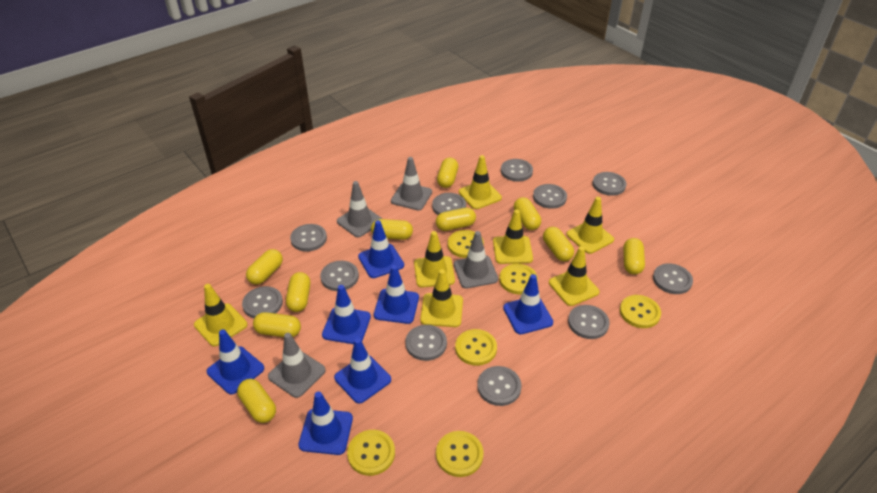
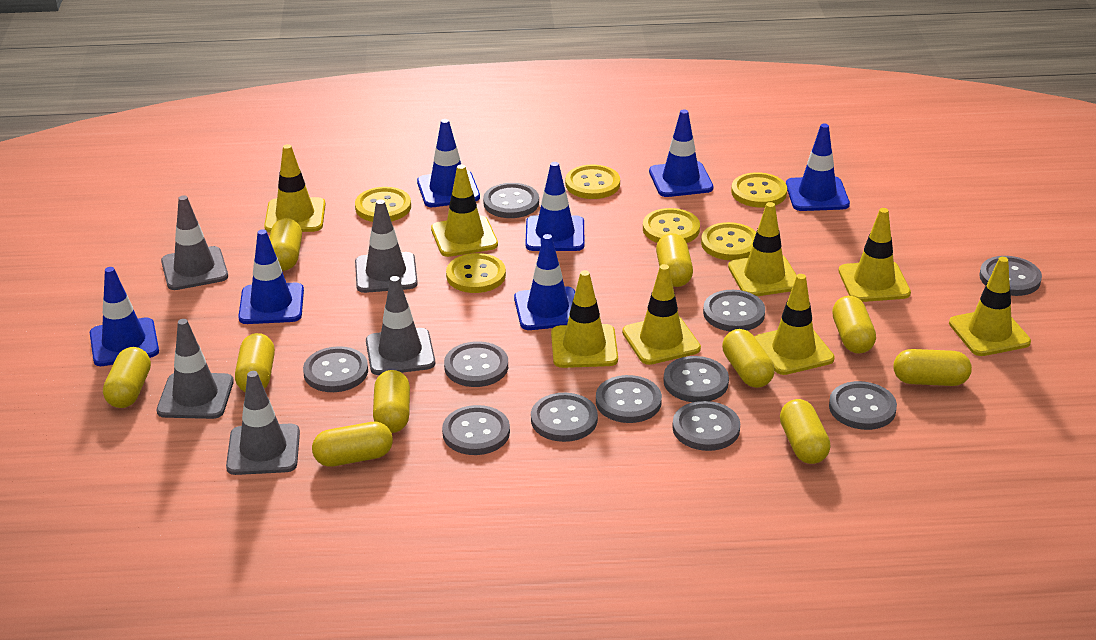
grey traffic cone: 4 -> 5
yellow traffic cone: 7 -> 8

